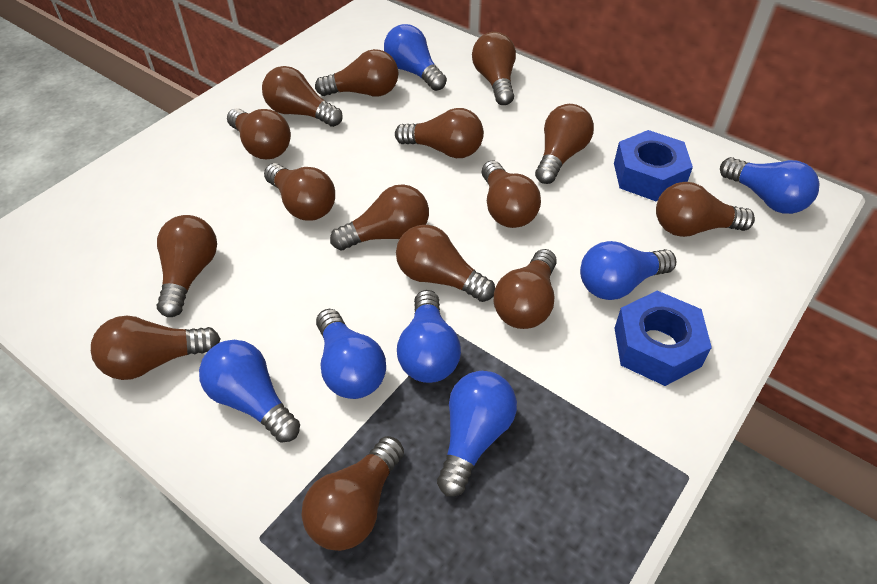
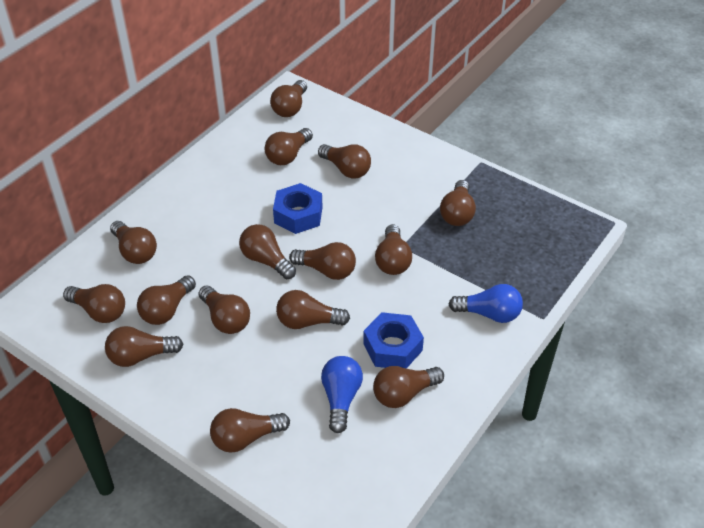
blue light bulb: 7 -> 2

